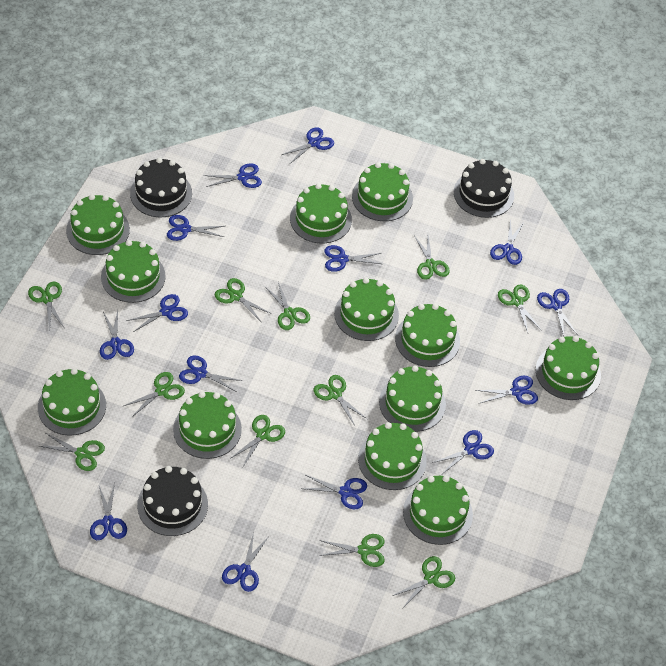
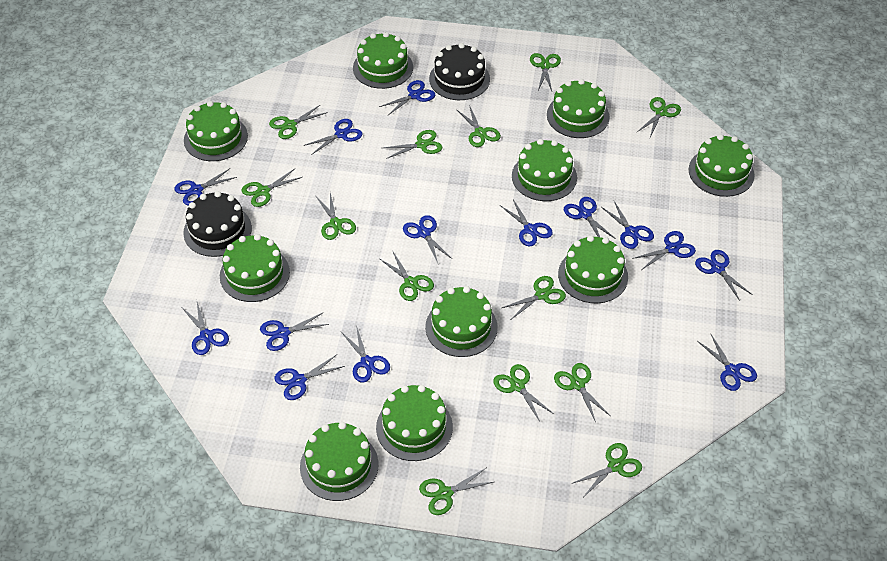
black cake: 3 -> 2
green cake: 12 -> 10
green scissors: 11 -> 13

